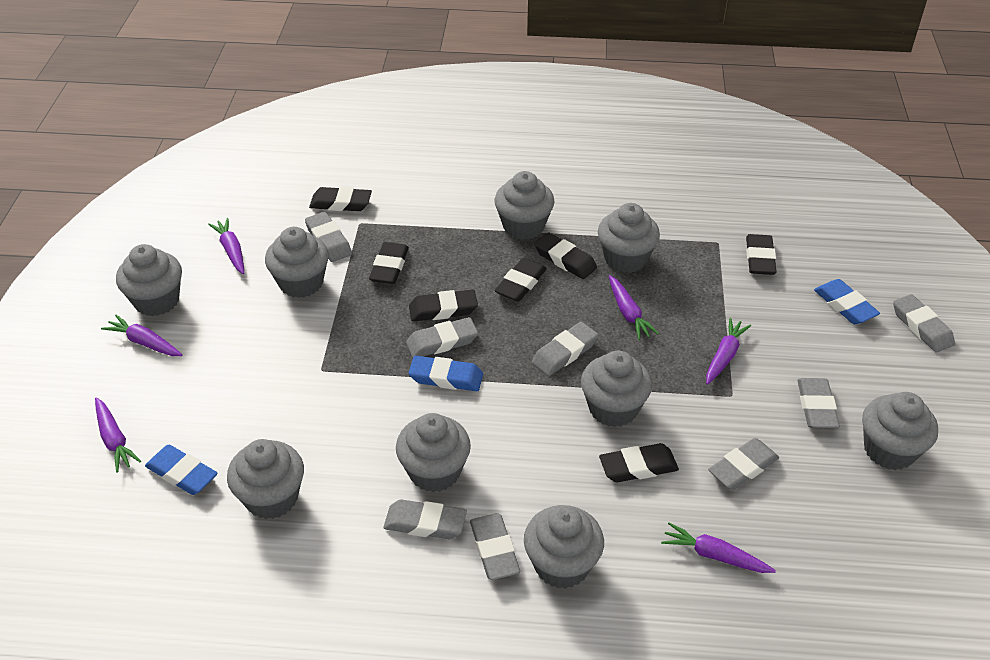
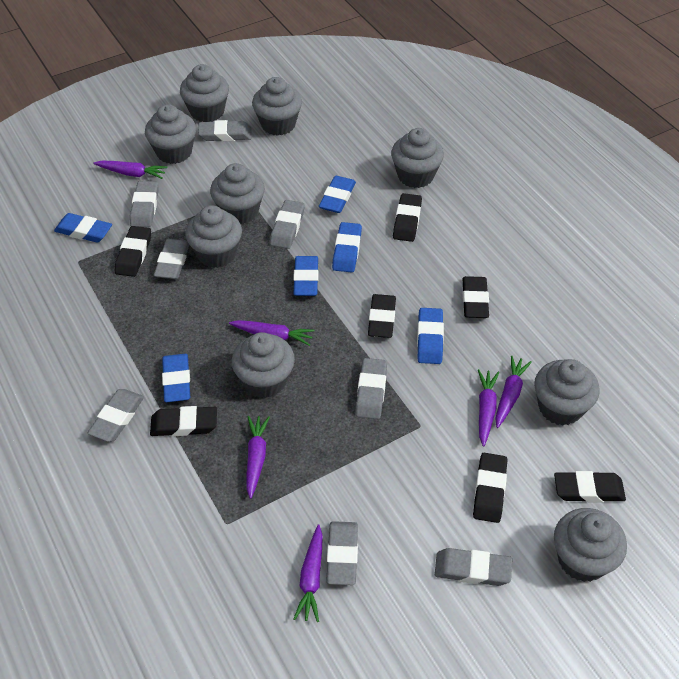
blue eraser: 3 -> 6

